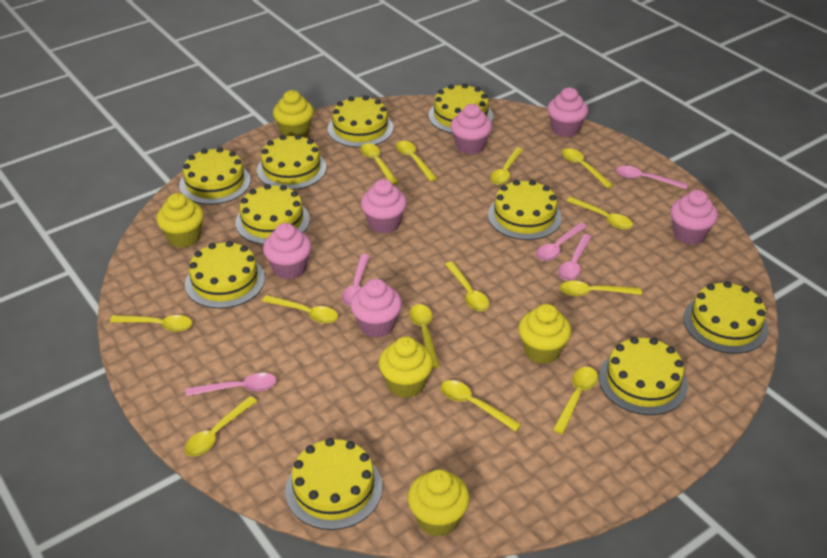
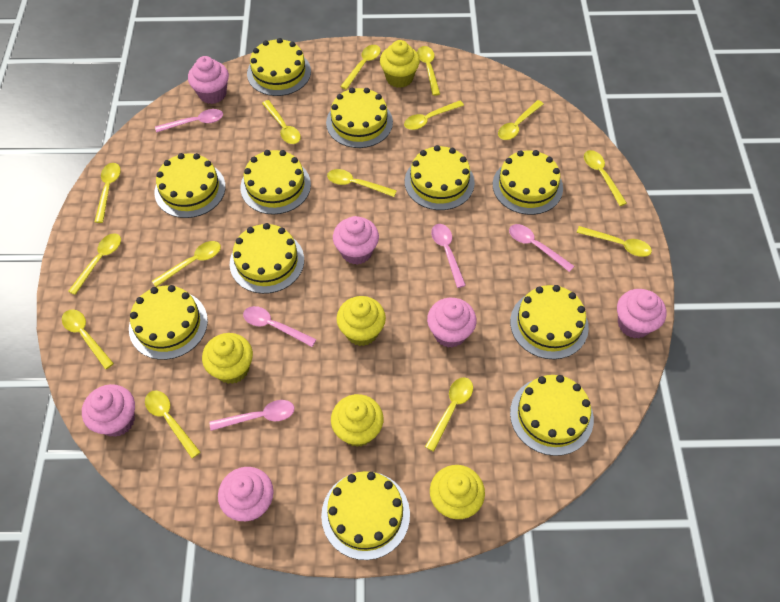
yellow cake: 10 -> 11
yellow spoon: 13 -> 14

